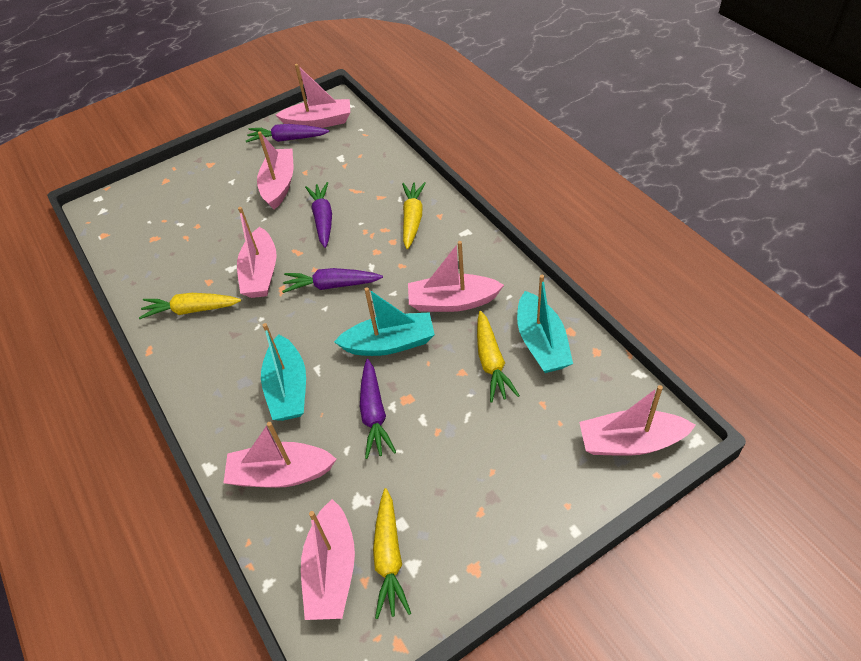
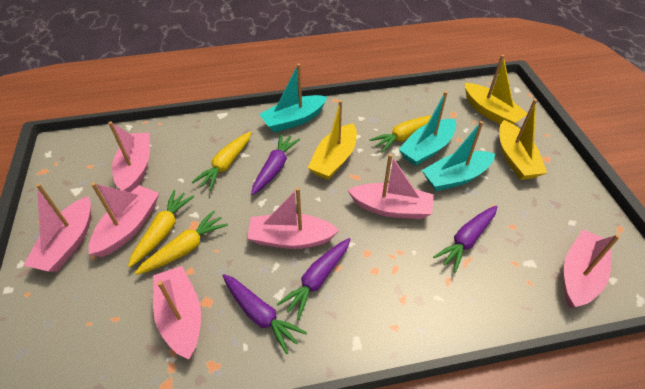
yellow boat: 0 -> 3

